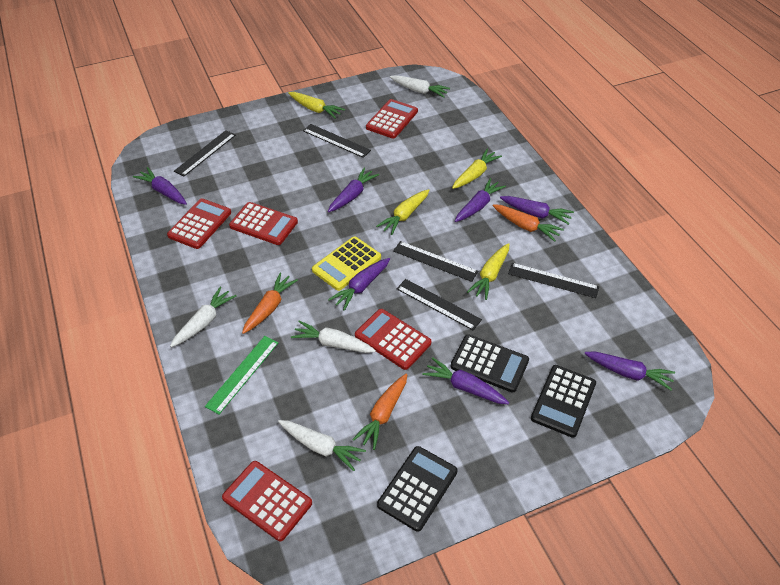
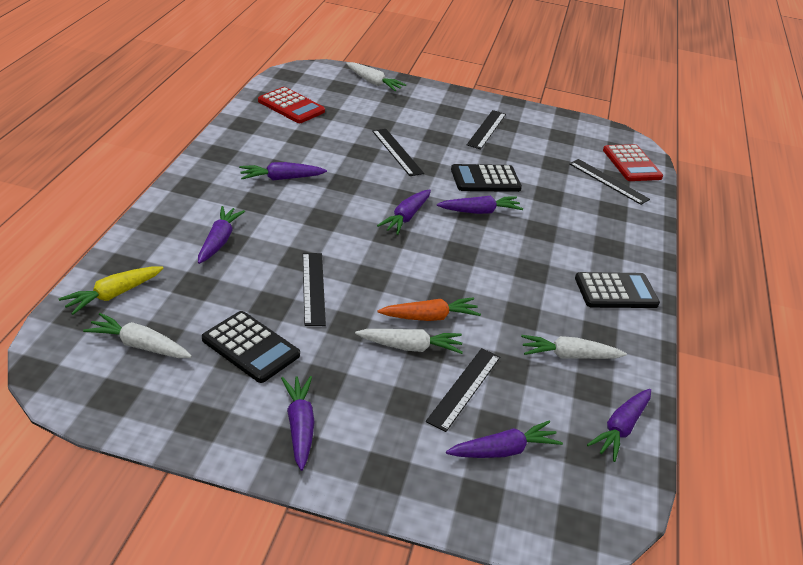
green ruler: 1 -> 0
orange carrot: 3 -> 1
red calculator: 5 -> 2
yellow calculator: 1 -> 0
yellow carrot: 4 -> 1

